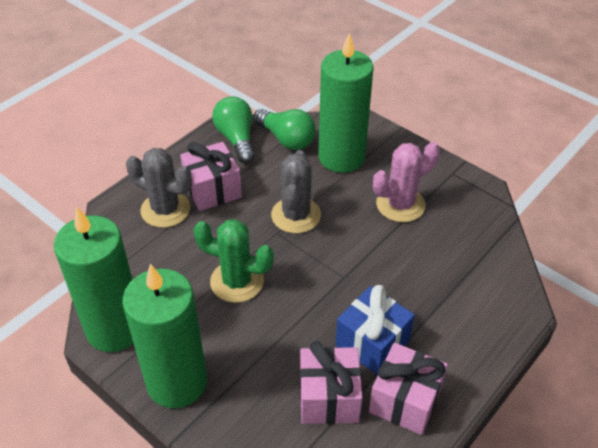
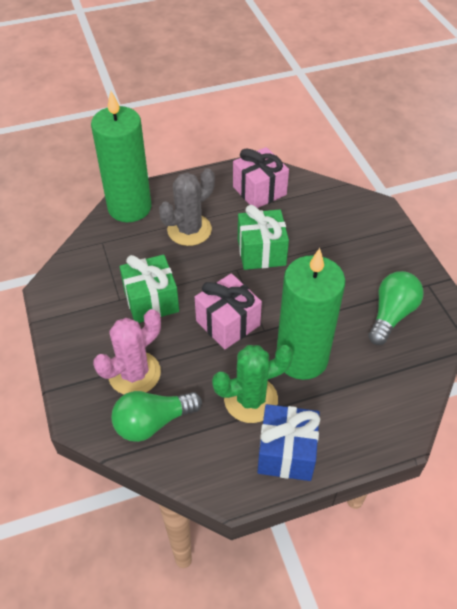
green candle: 3 -> 2
green gift: 0 -> 2
grey cactus: 2 -> 1
pink gift: 3 -> 2

